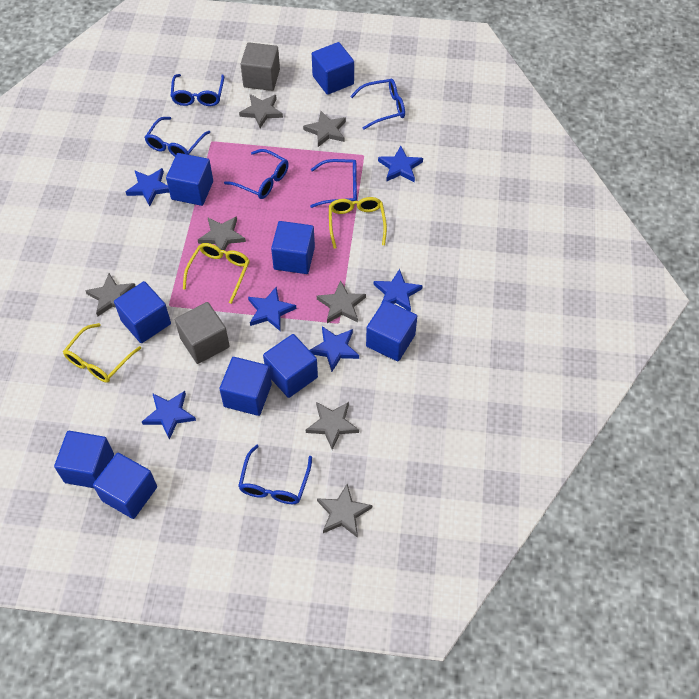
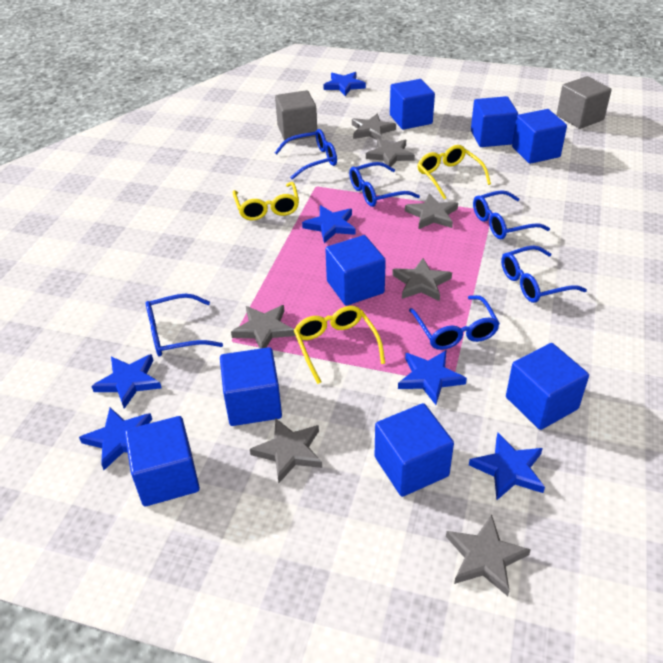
blue cube: 9 -> 8

